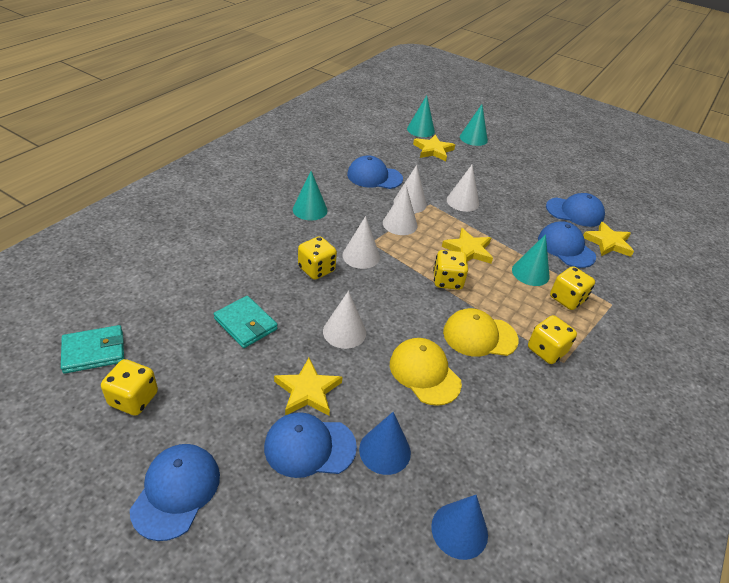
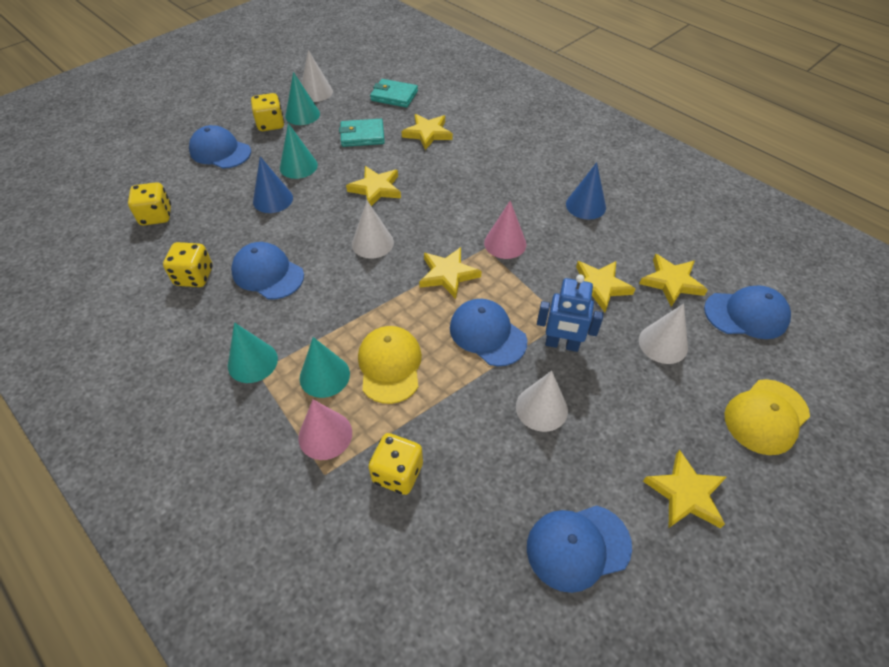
blue robot: 0 -> 1
pink cone: 0 -> 2
white cone: 5 -> 4
yellow dice: 5 -> 4
yellow star: 4 -> 6

